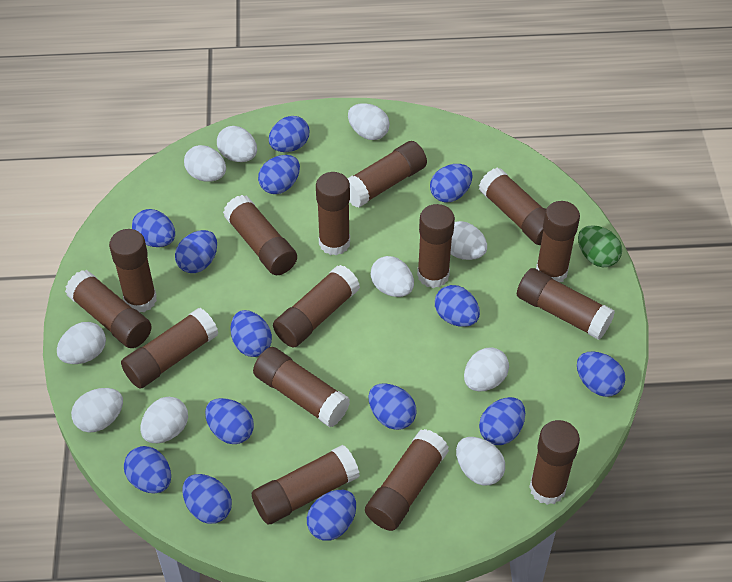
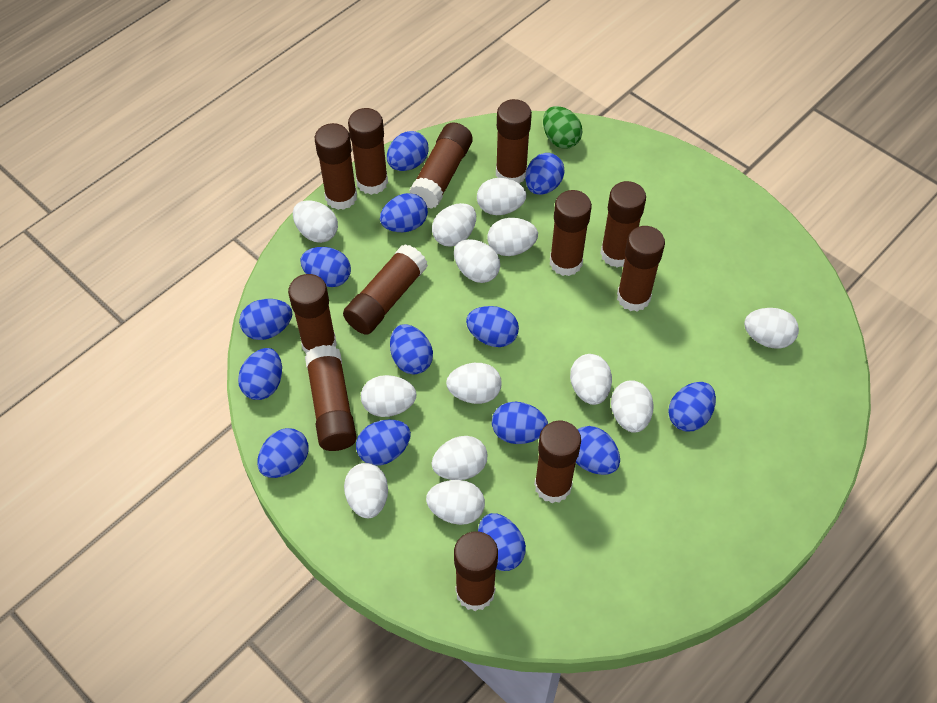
brown glue stick: 15 -> 12
white egg: 10 -> 13

